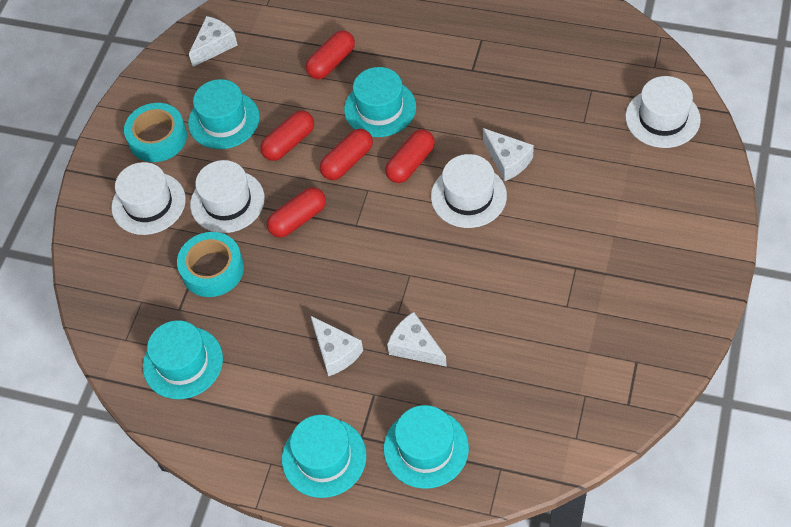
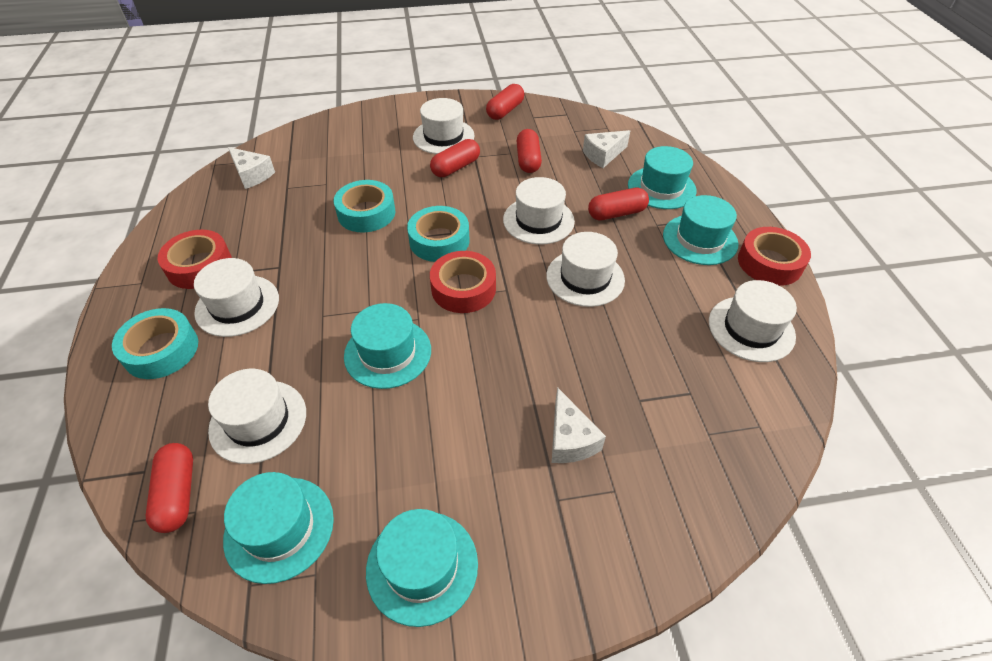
red tape: 0 -> 3
turquoise tape: 2 -> 3
white cheese: 4 -> 3
white hat: 4 -> 6

